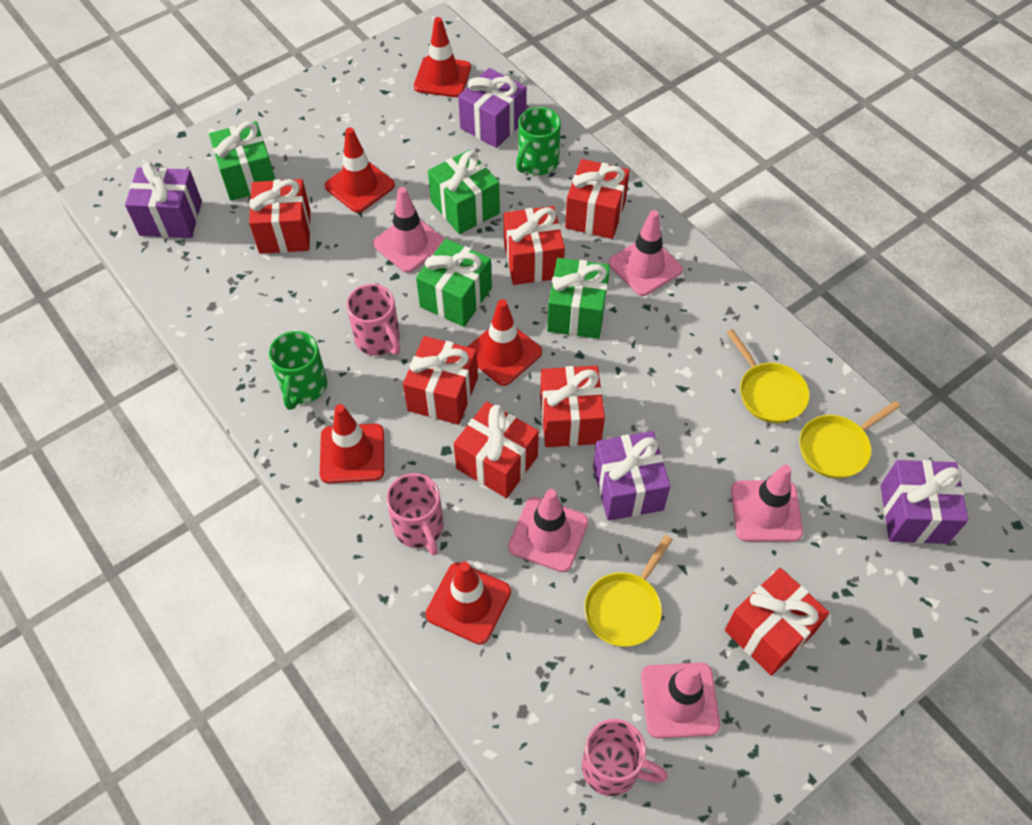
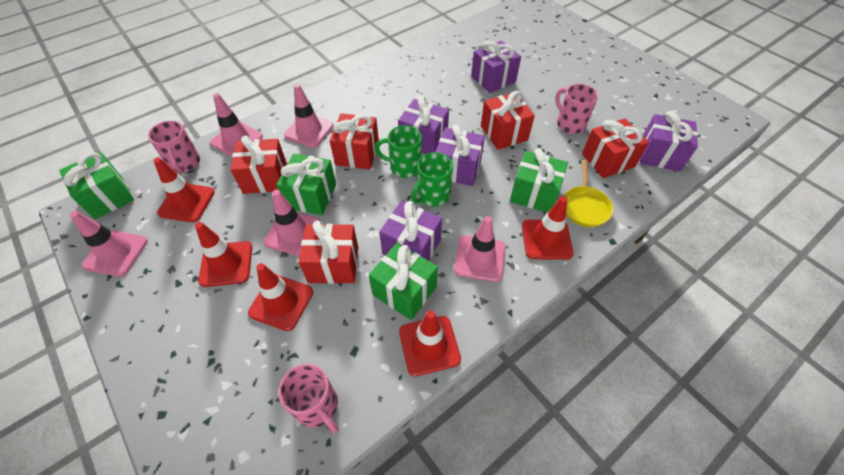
purple gift: 4 -> 5
red gift: 7 -> 5
yellow pan: 3 -> 1

